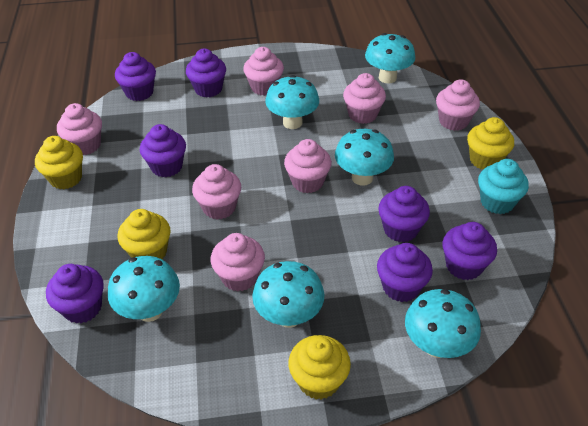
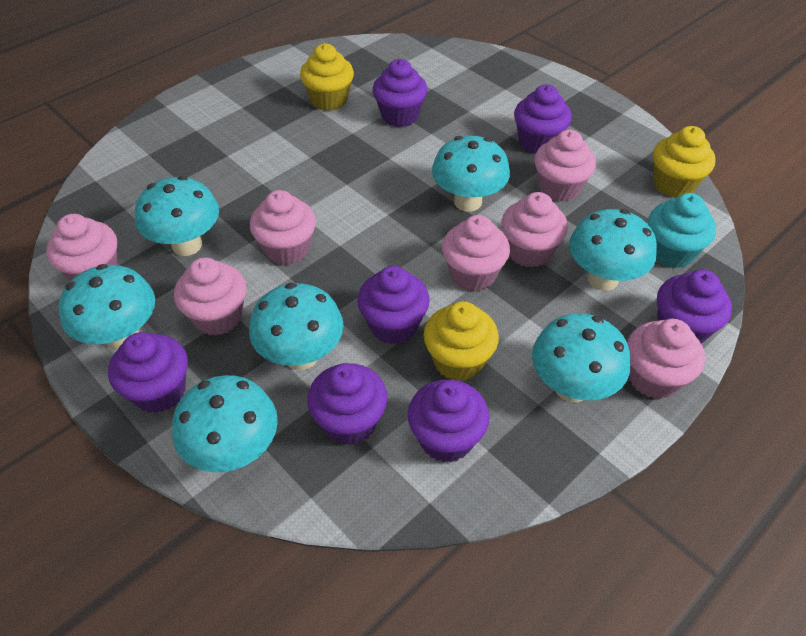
turquoise mushroom: 6 -> 7
yellow cupcake: 4 -> 3

